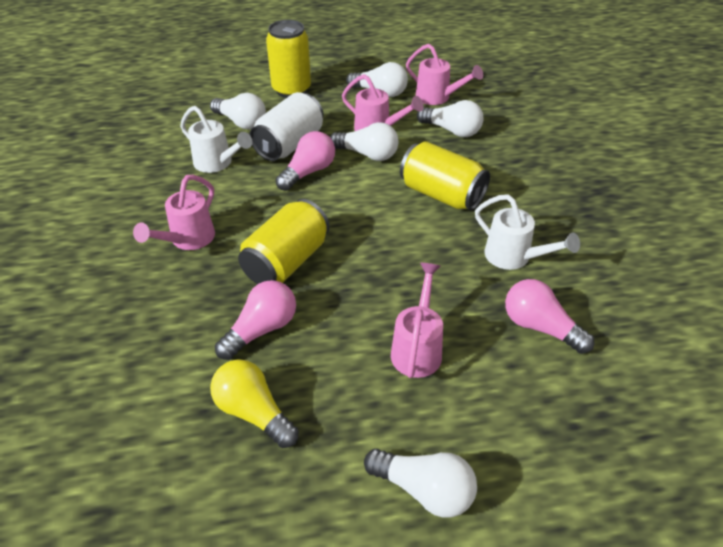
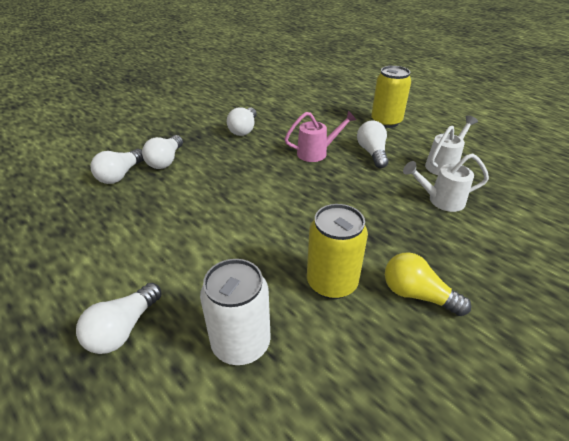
pink light bulb: 3 -> 0
pink watering can: 4 -> 1
yellow can: 3 -> 2

